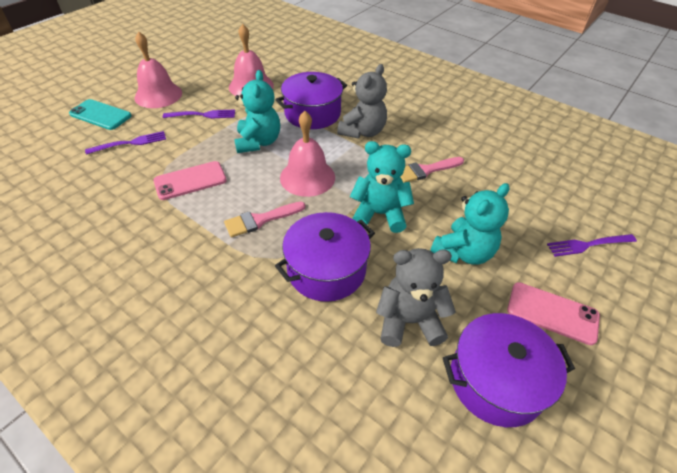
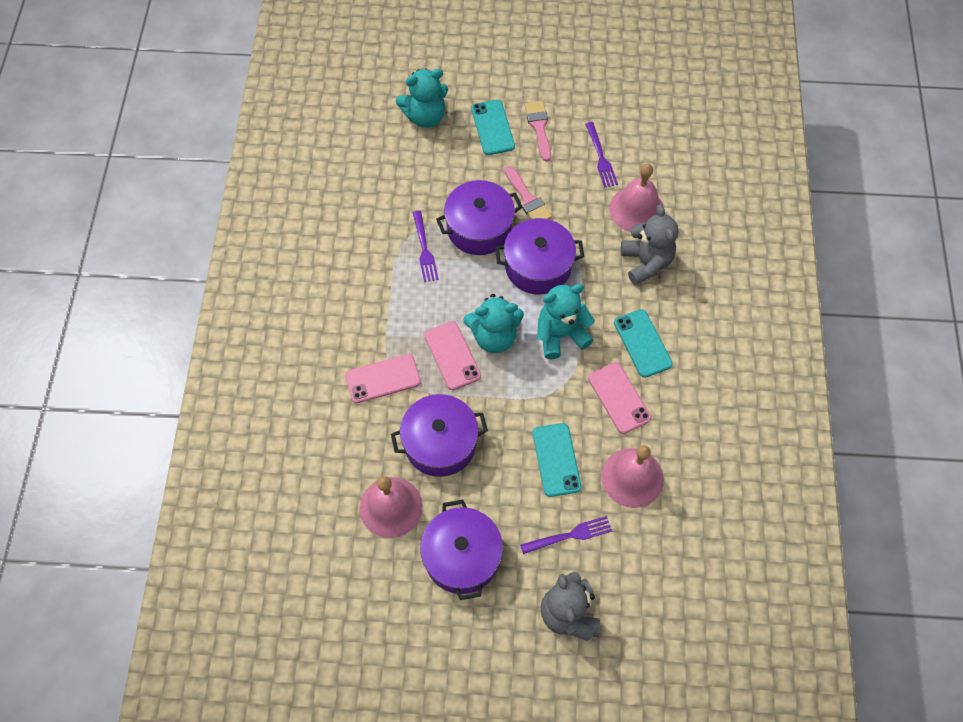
pink phone: 2 -> 3
purple pot: 3 -> 4
turquoise phone: 1 -> 3

